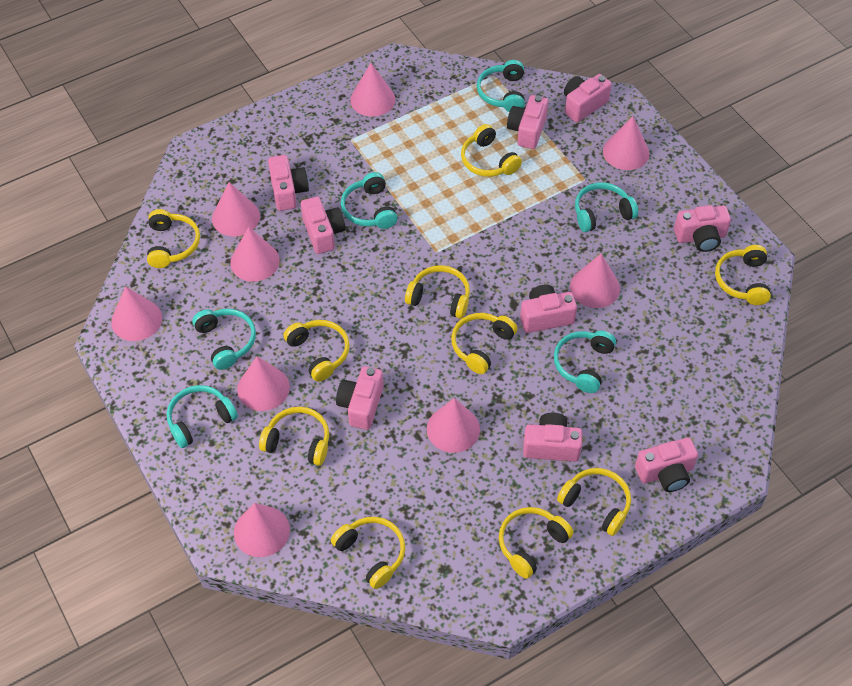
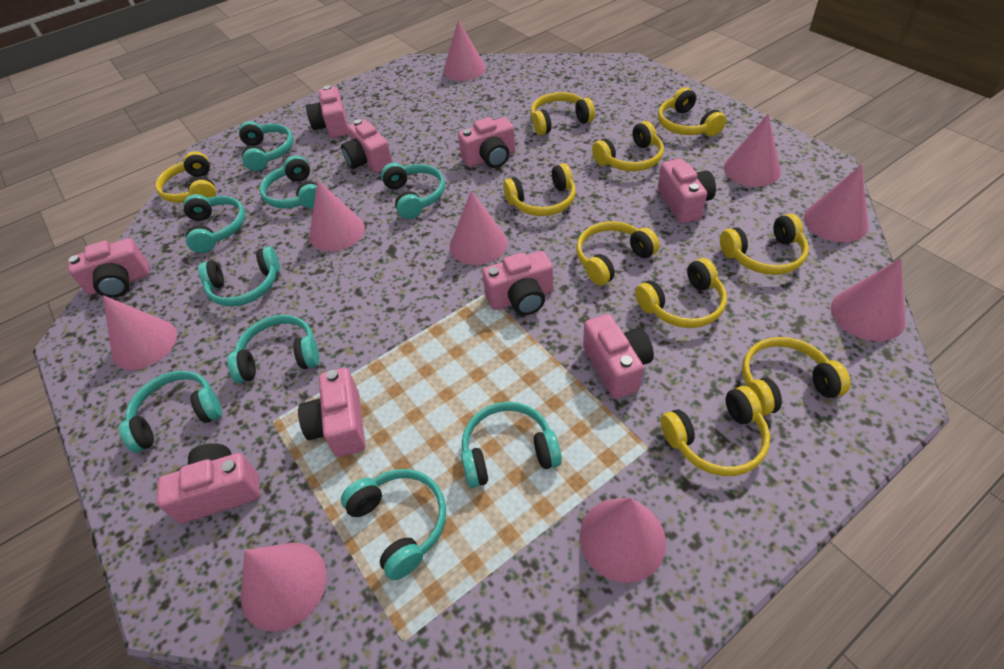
turquoise headphones: 6 -> 9

